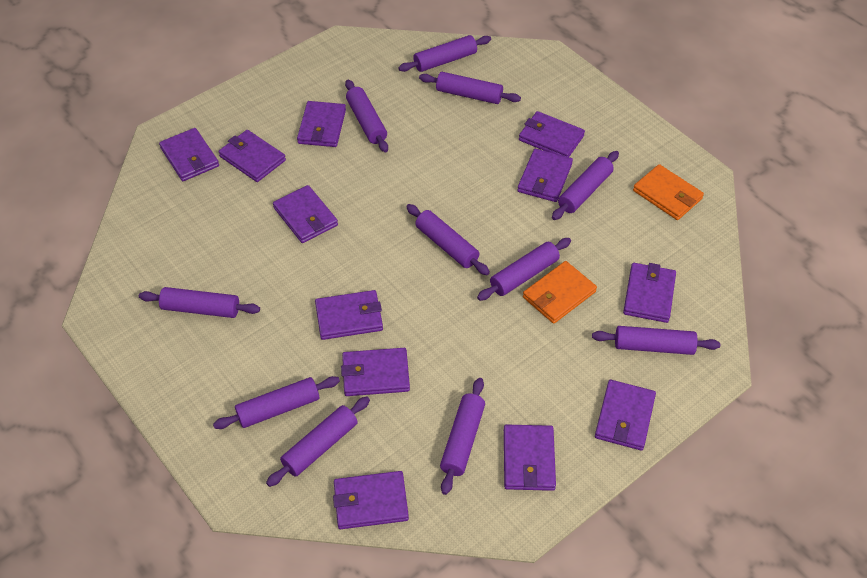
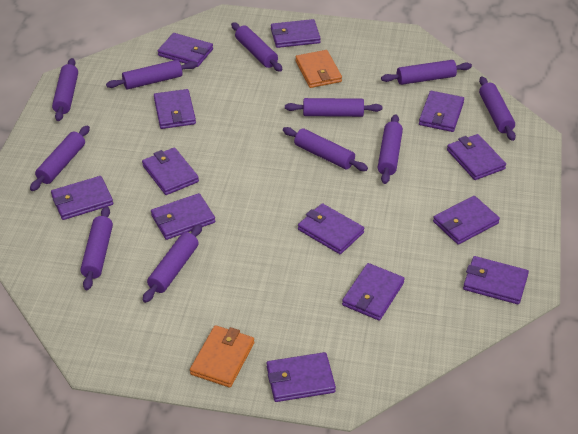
purple wallet: 12 -> 13

